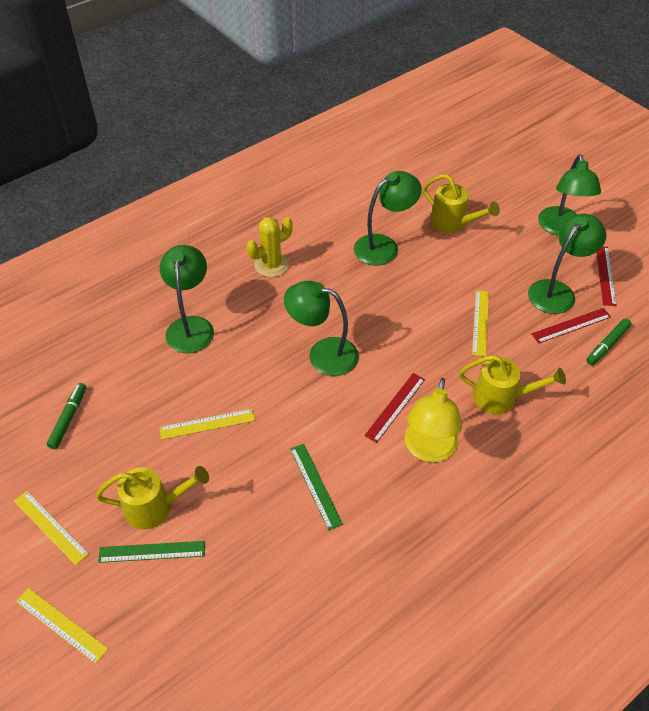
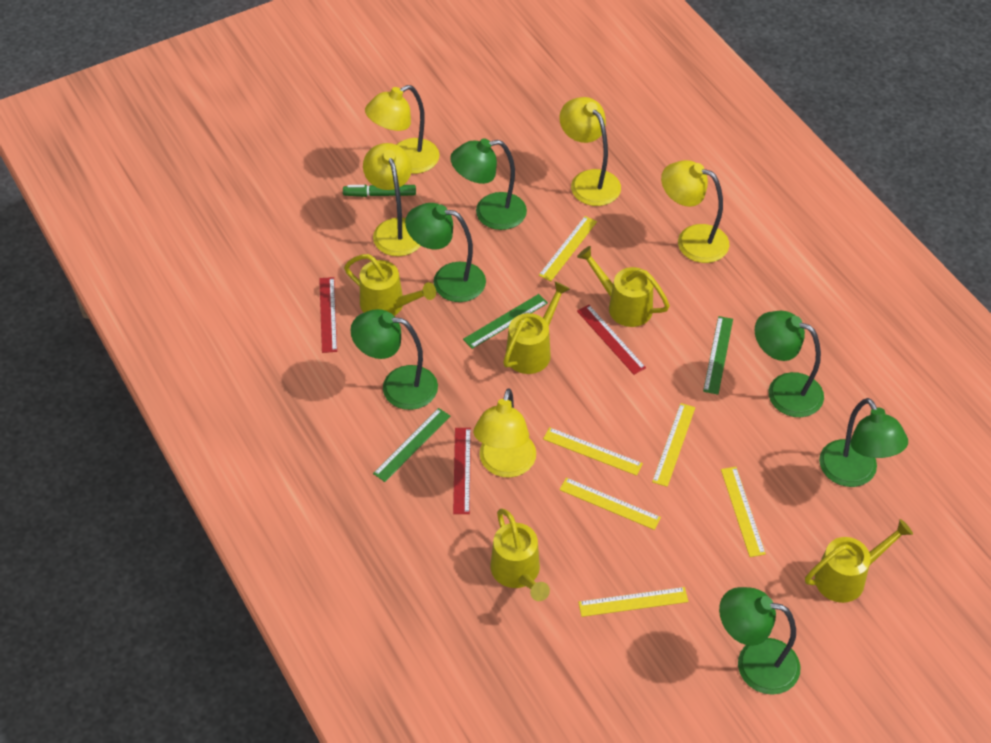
green lamp: 5 -> 6
green marker: 2 -> 1
green ruler: 2 -> 3
yellow cactus: 1 -> 0
yellow lamp: 1 -> 5
yellow ruler: 4 -> 6
yellow watering can: 3 -> 5

